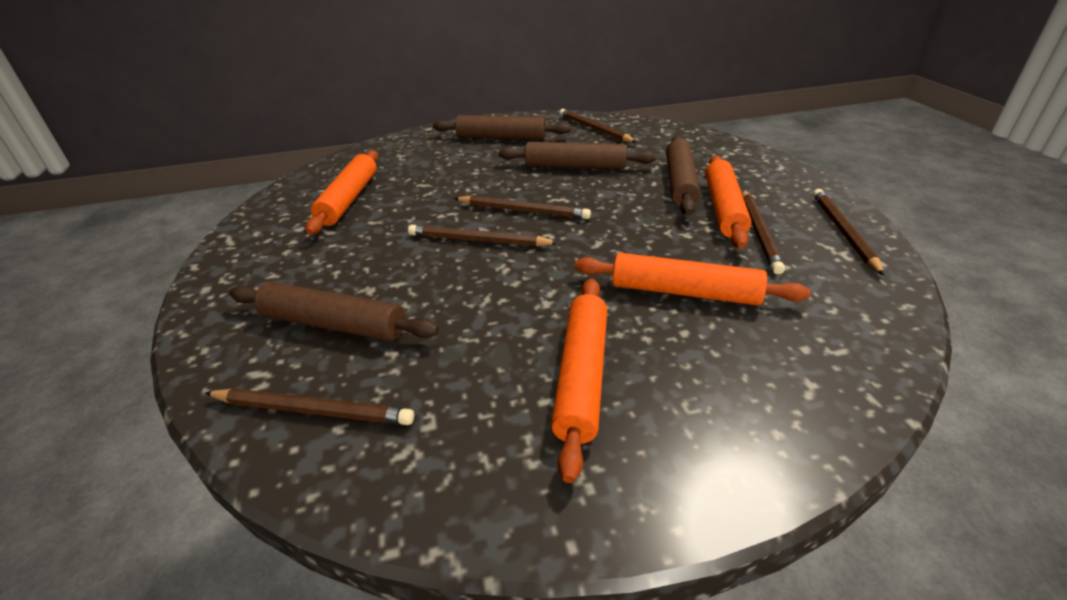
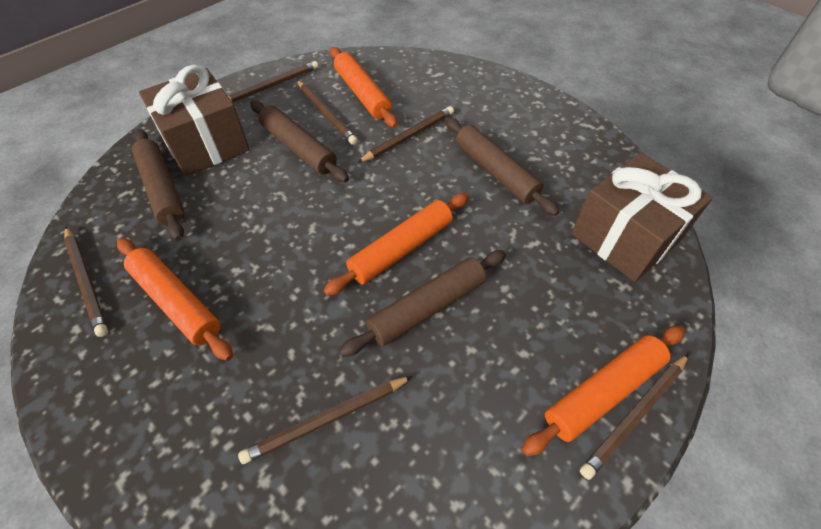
brown gift: 0 -> 2

